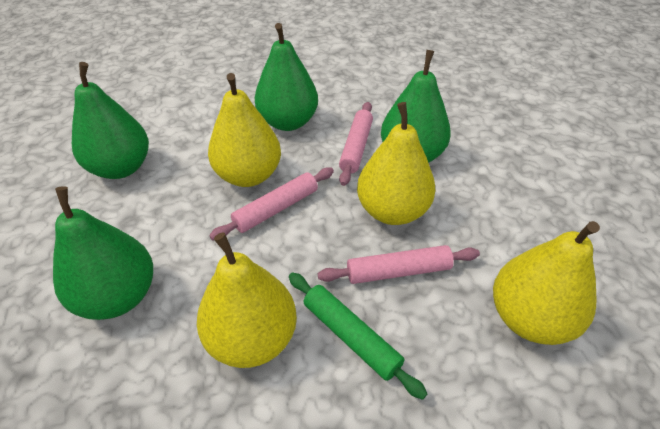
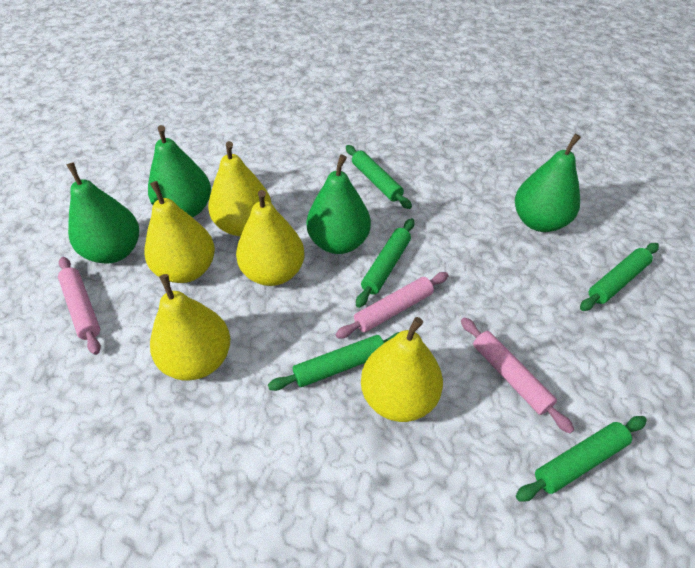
green rolling pin: 1 -> 5
yellow pear: 4 -> 5

